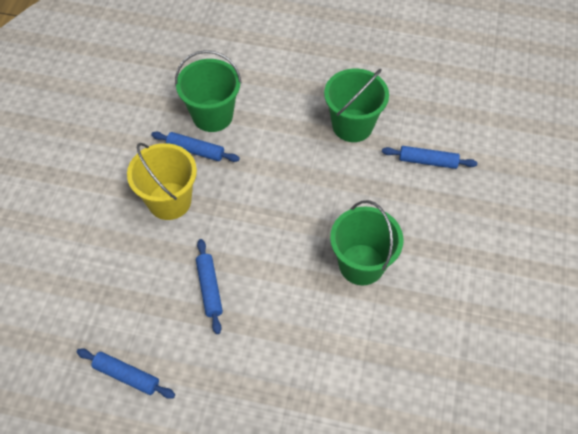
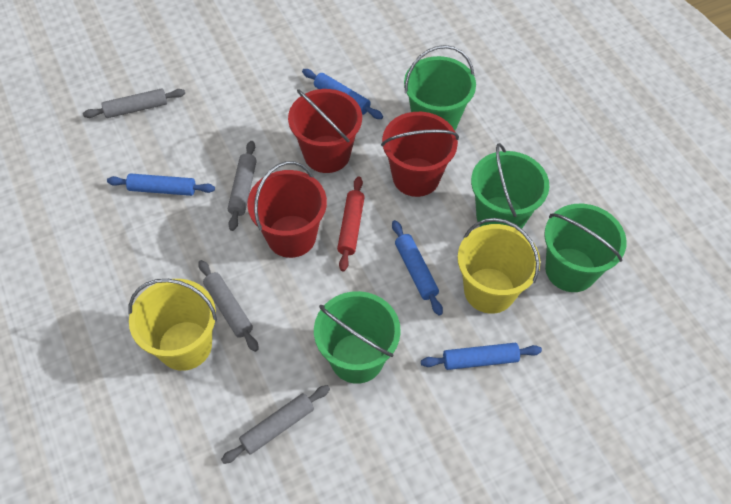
green bucket: 3 -> 4
grey rolling pin: 0 -> 4
red bucket: 0 -> 3
red rolling pin: 0 -> 1
yellow bucket: 1 -> 2

